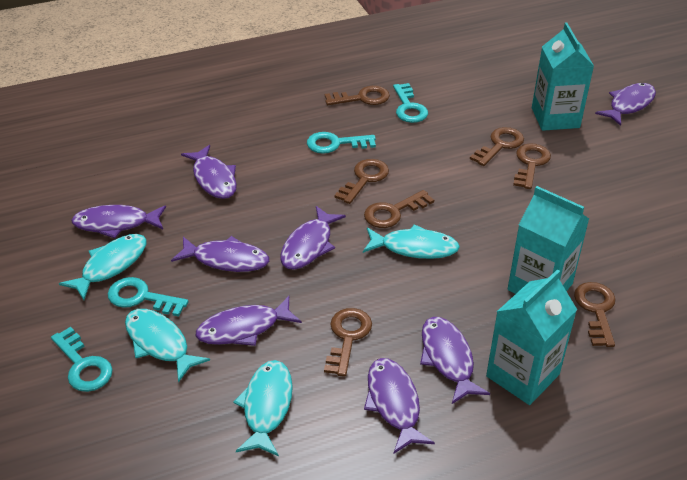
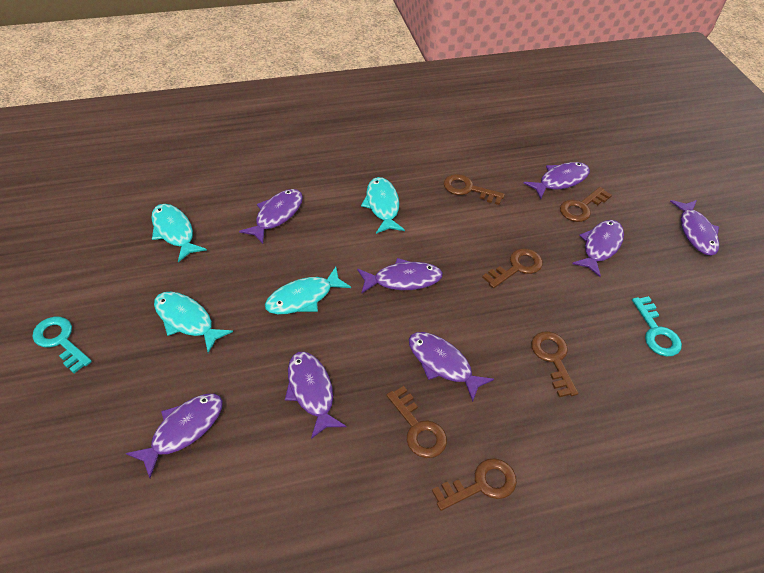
brown key: 7 -> 6
turquoise carton: 3 -> 0
turquoise key: 4 -> 2

